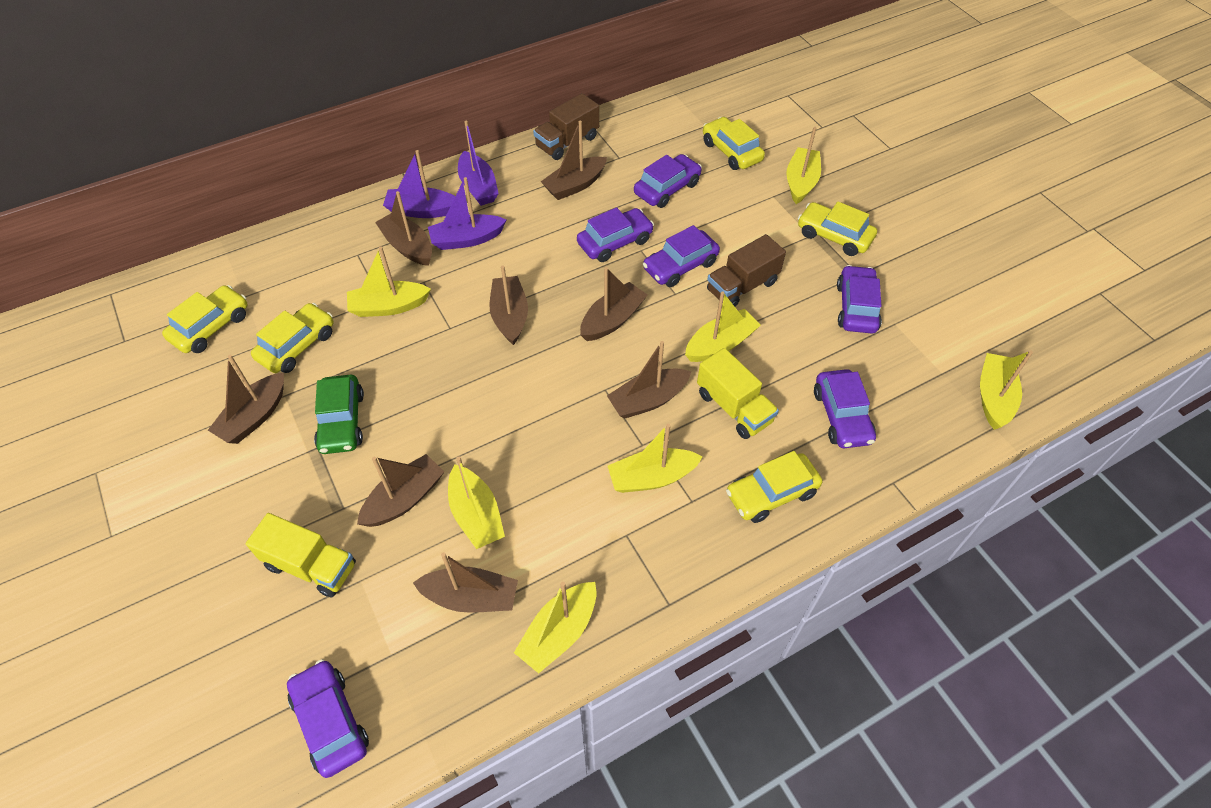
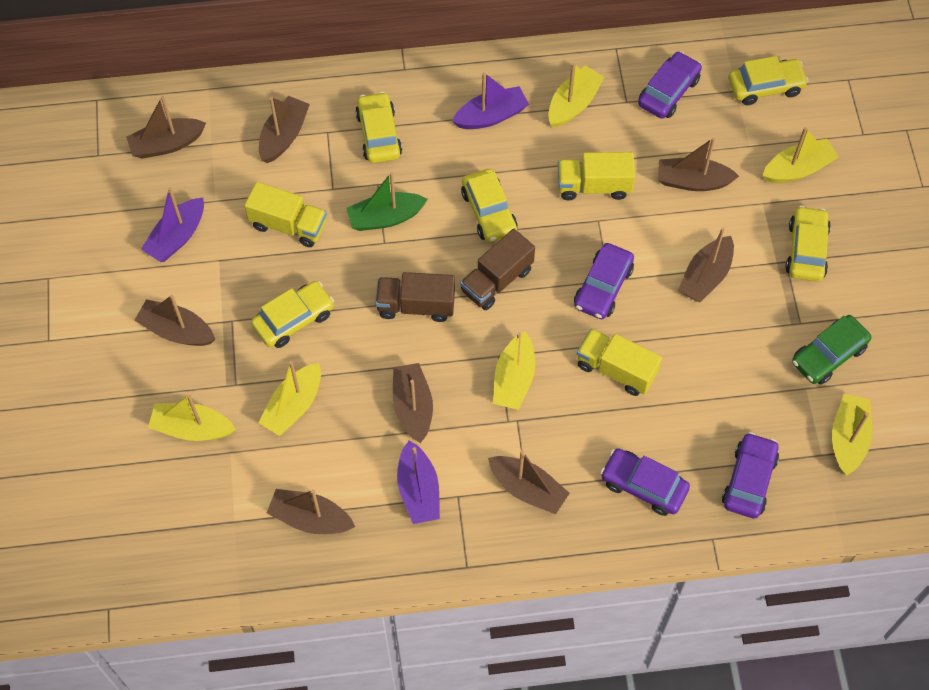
green boat: 0 -> 1
purple car: 6 -> 4
yellow boat: 7 -> 6
yellow truck: 2 -> 3

